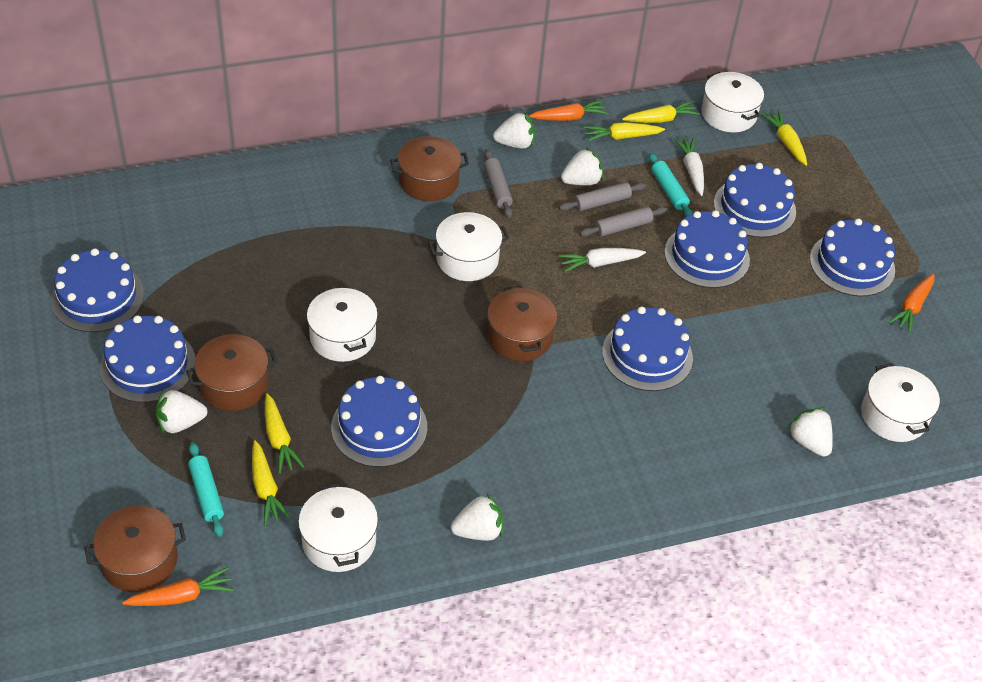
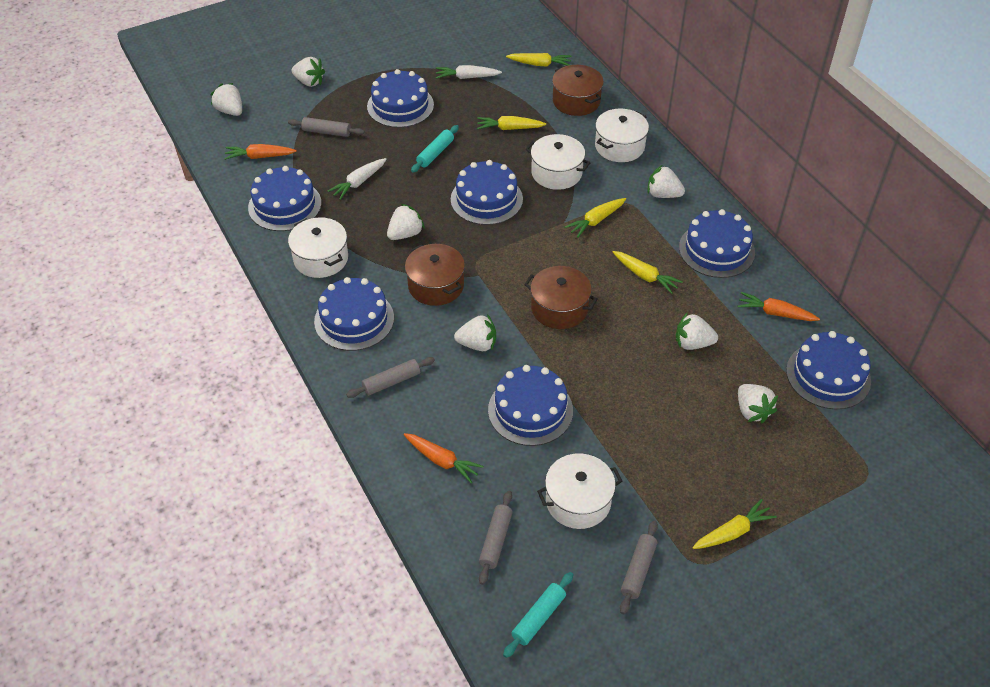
brown pot: 4 -> 3
grey rolling pin: 3 -> 4
white pot: 5 -> 4
white strawberry: 5 -> 7

